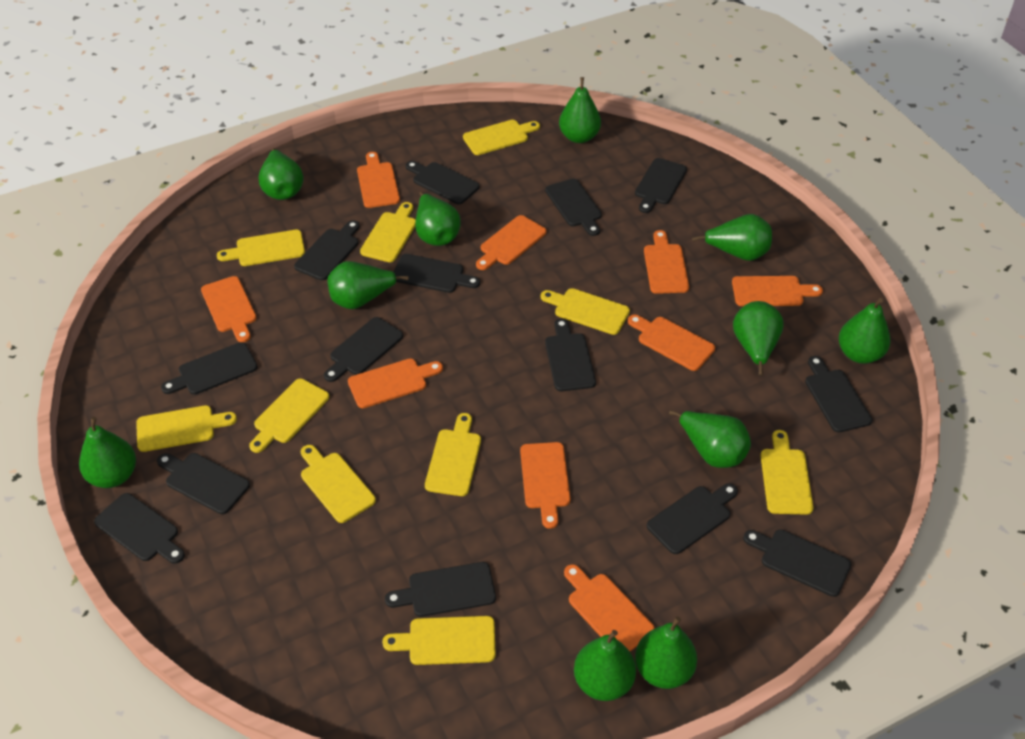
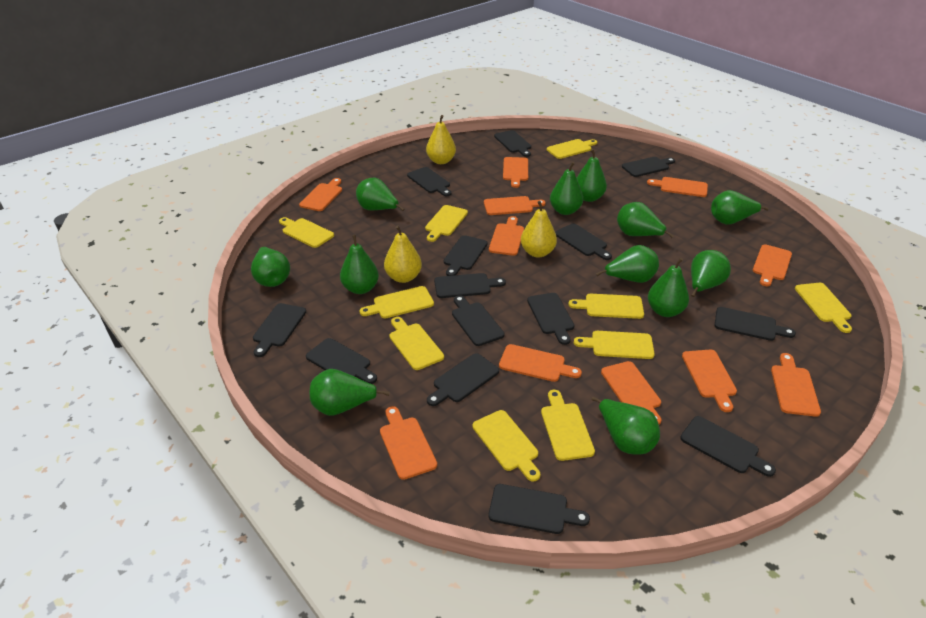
green pear: 11 -> 12
orange cutting board: 9 -> 11
yellow pear: 0 -> 3

